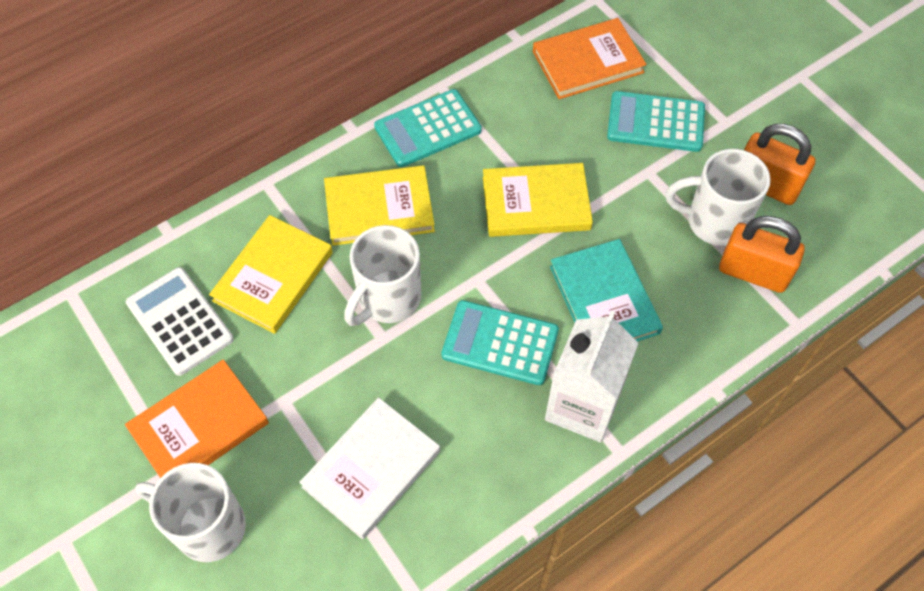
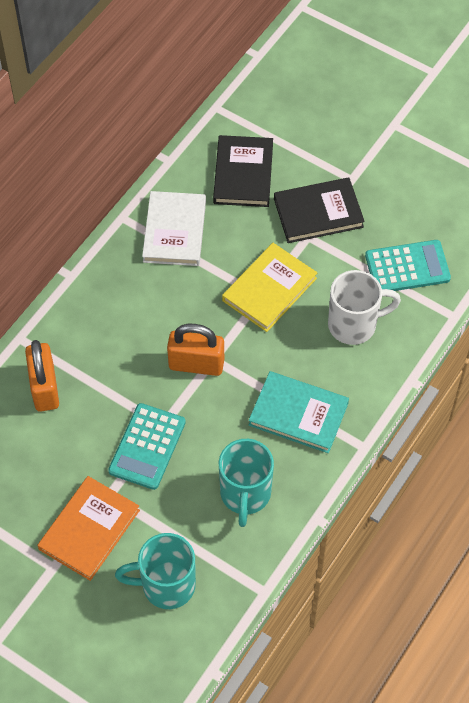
black book: 0 -> 2
orange book: 2 -> 1
turquoise calculator: 3 -> 2
turquoise mug: 0 -> 2
white calculator: 1 -> 0
white carton: 1 -> 0
white mug: 3 -> 1
yellow book: 3 -> 1

